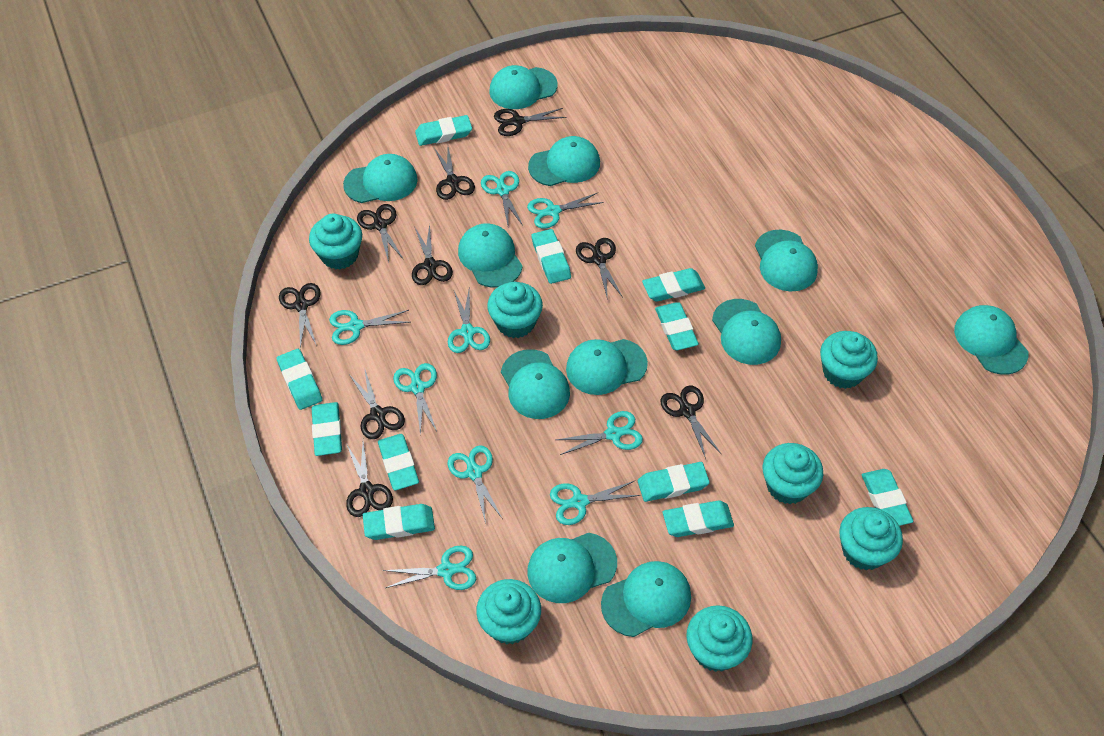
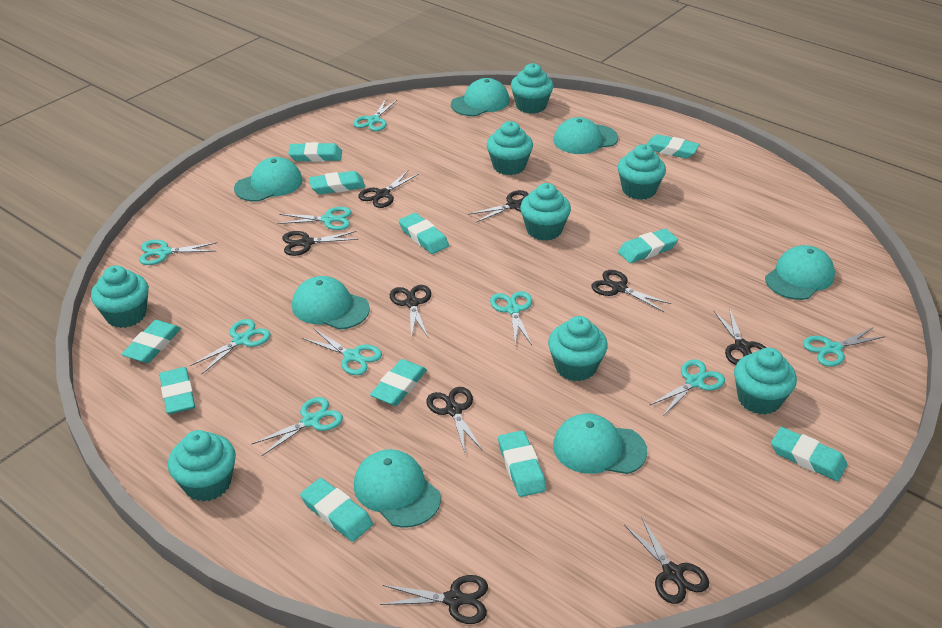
turquoise cap: 11 -> 7
turquoise cupcake: 7 -> 8

